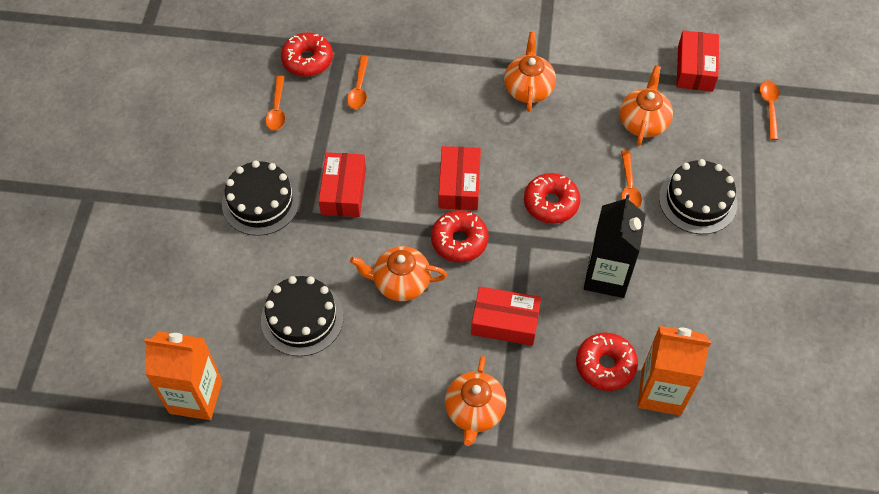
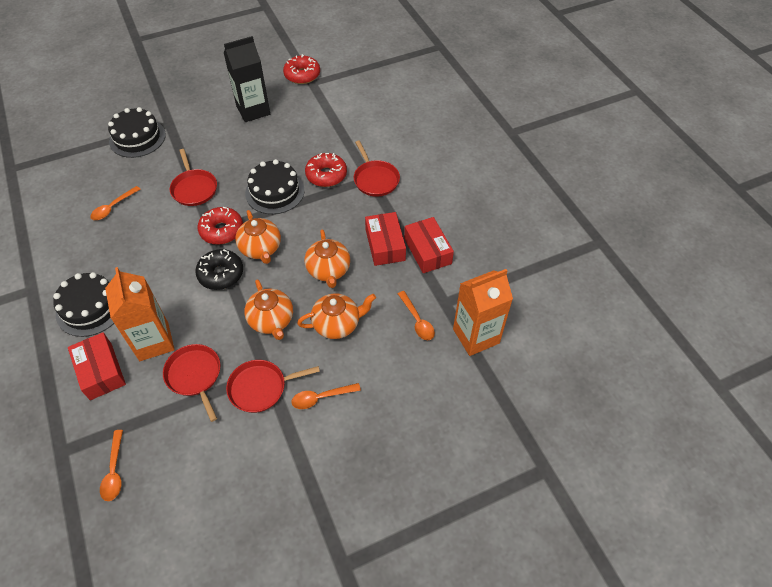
black donut: 0 -> 1
red box: 4 -> 3
red donut: 4 -> 3
red pan: 0 -> 4

